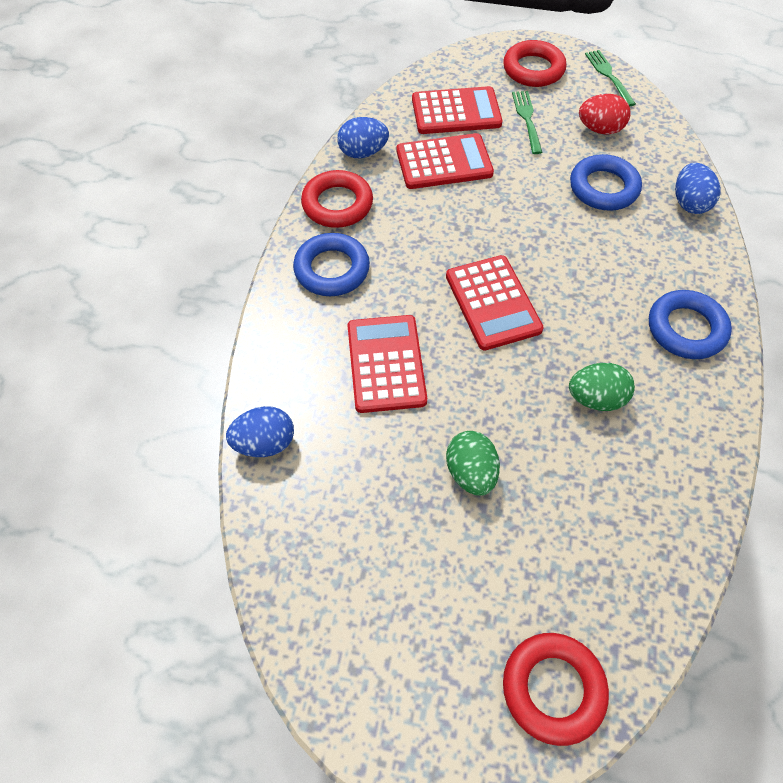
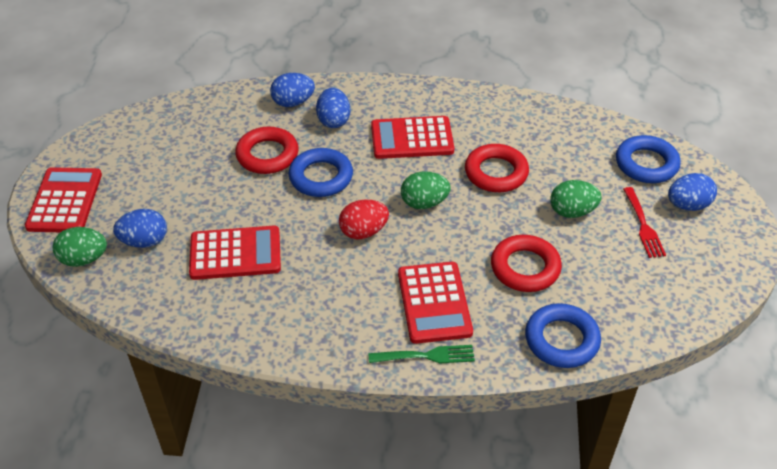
blue egg: 3 -> 4
green egg: 2 -> 3
green fork: 2 -> 1
red fork: 0 -> 1

